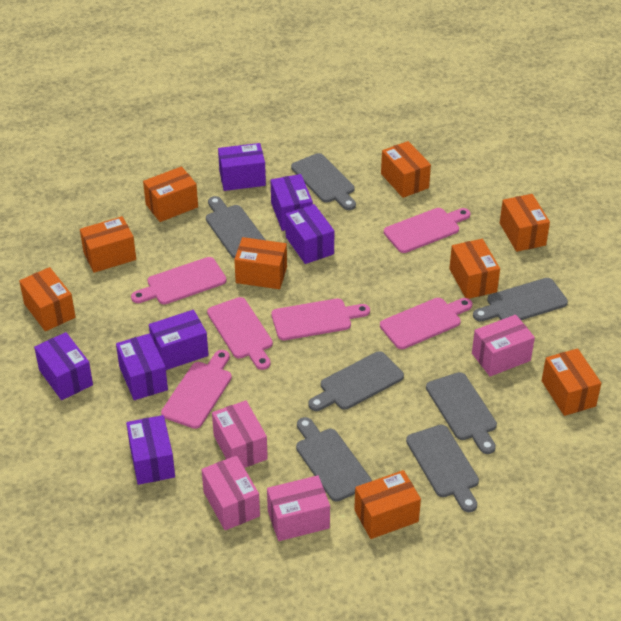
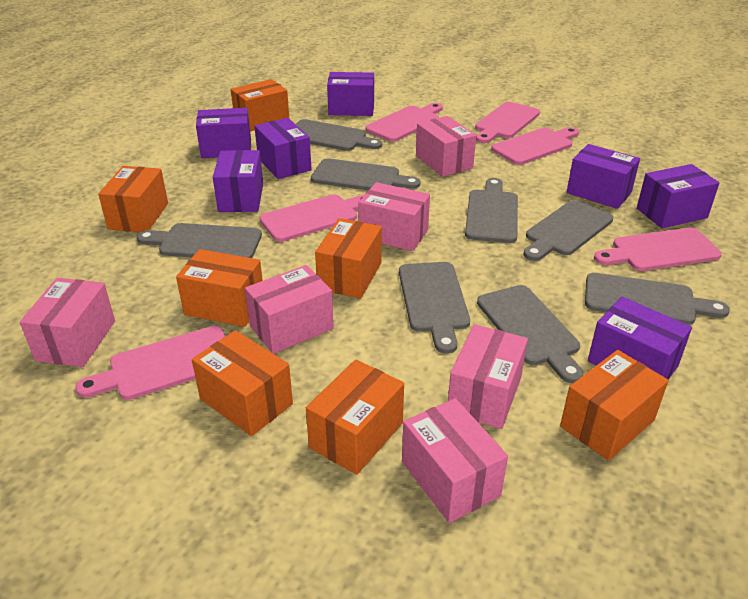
grey cutting board: 7 -> 8
orange box: 9 -> 7
pink box: 4 -> 6

